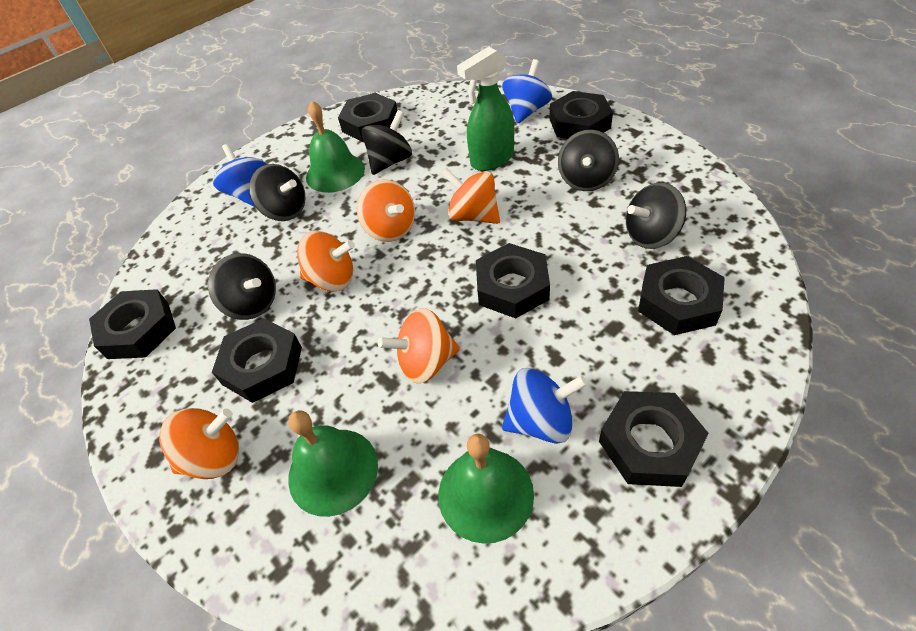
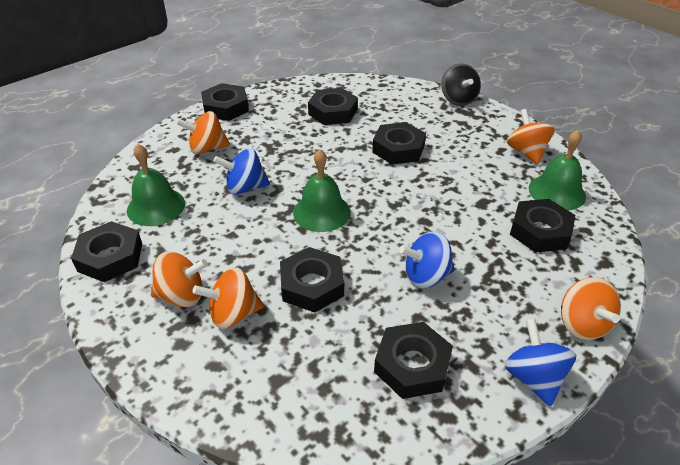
black spinning top: 5 -> 1
green spray bottle: 1 -> 0

